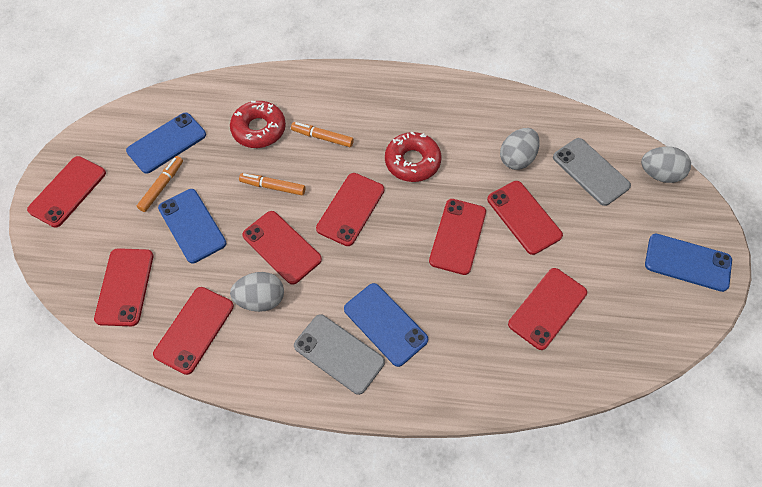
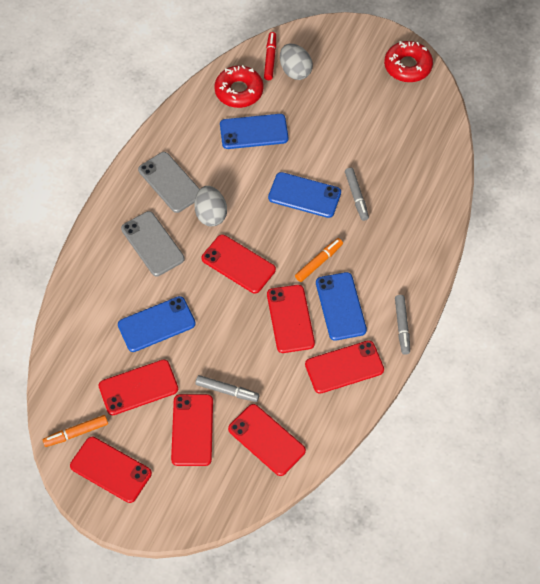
grey egg: 3 -> 2
grey marker: 0 -> 3
orange marker: 3 -> 2
red marker: 0 -> 1
red phone: 8 -> 7

